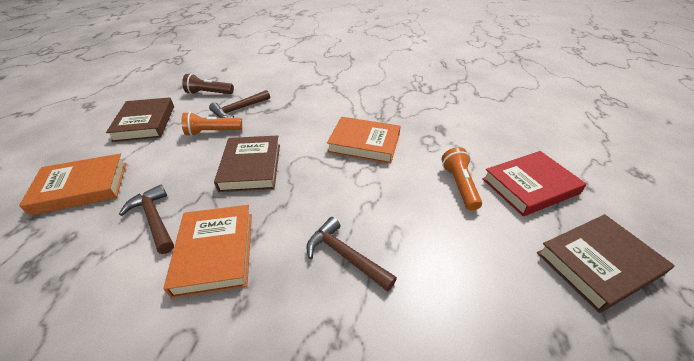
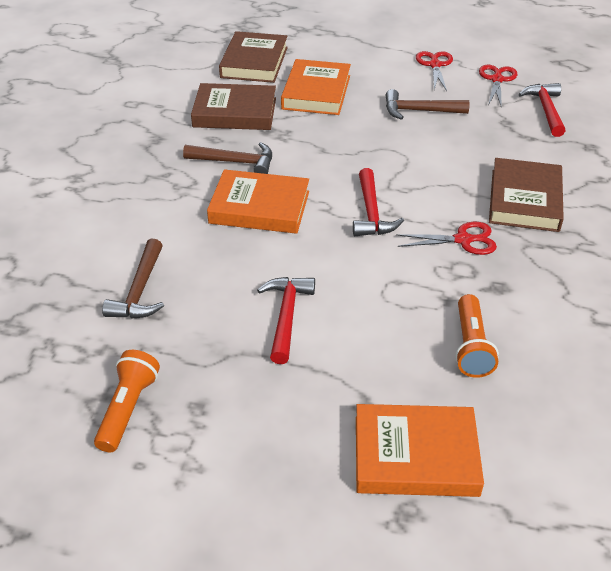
brown flashlight: 1 -> 0
red book: 1 -> 0
red hammer: 0 -> 3
red scissors: 0 -> 3

